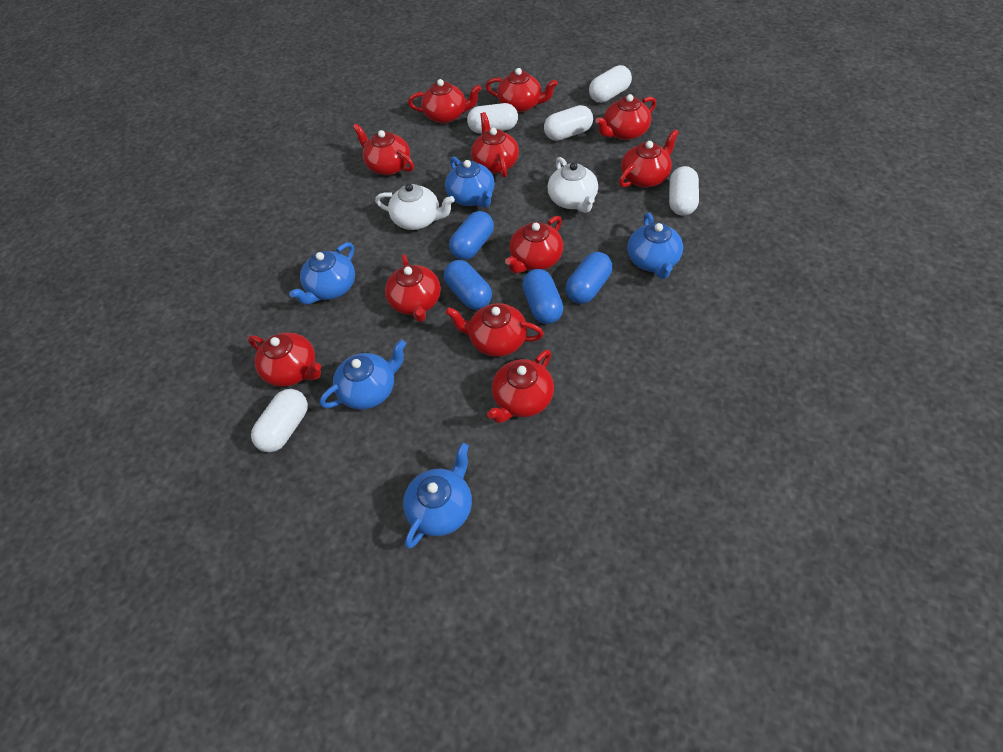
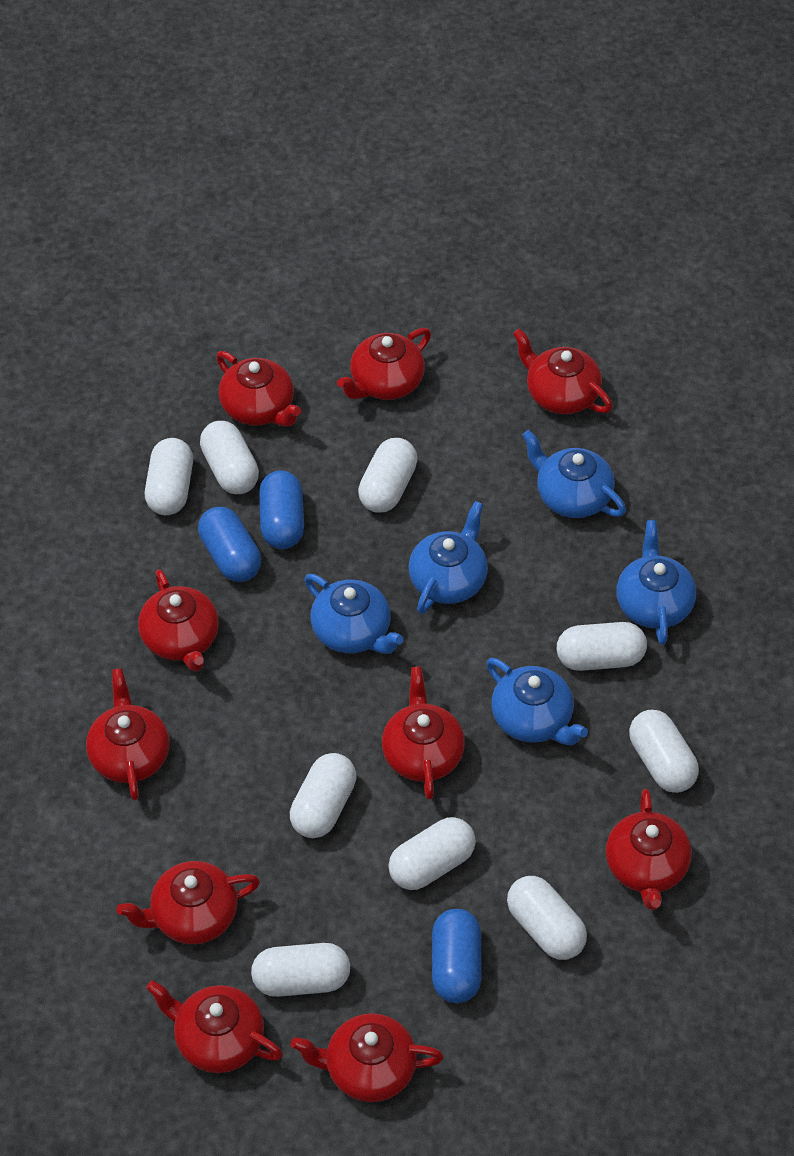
blue capsule: 4 -> 3
red teapot: 11 -> 10
white capsule: 5 -> 9
white teapot: 2 -> 0

